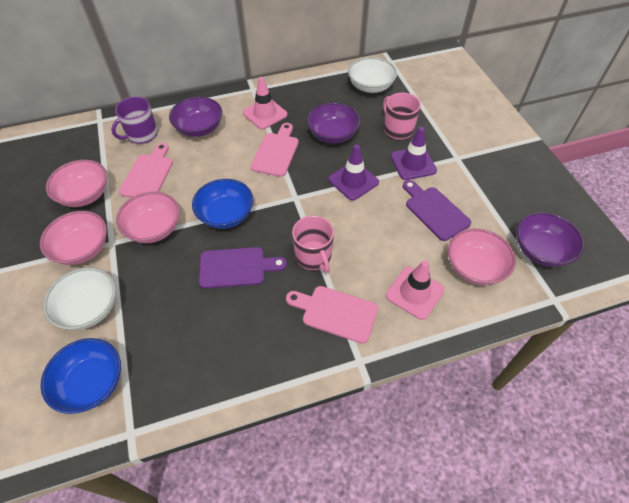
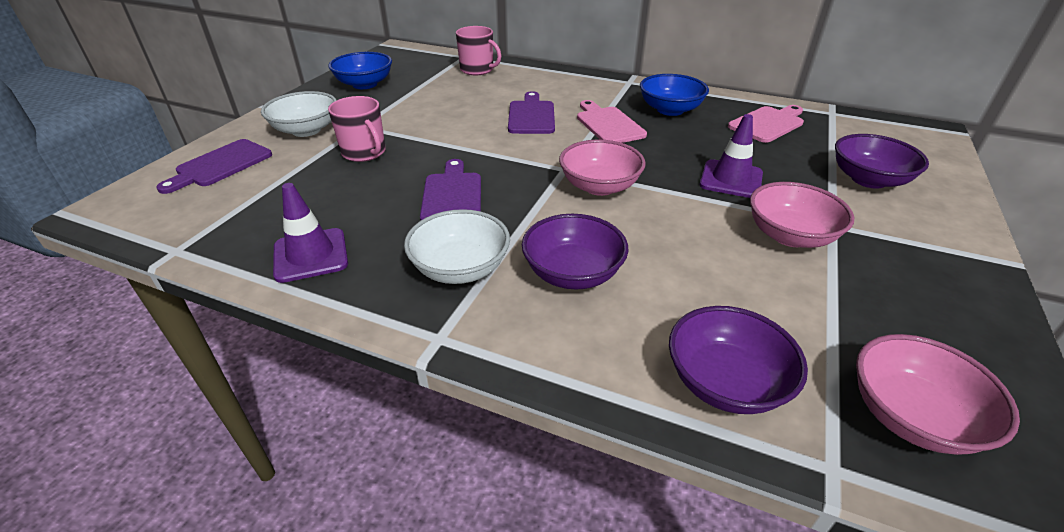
pink bowl: 4 -> 3
pink cutting board: 3 -> 2
pink traffic cone: 2 -> 0
purple cutting board: 2 -> 3
purple mug: 1 -> 0

